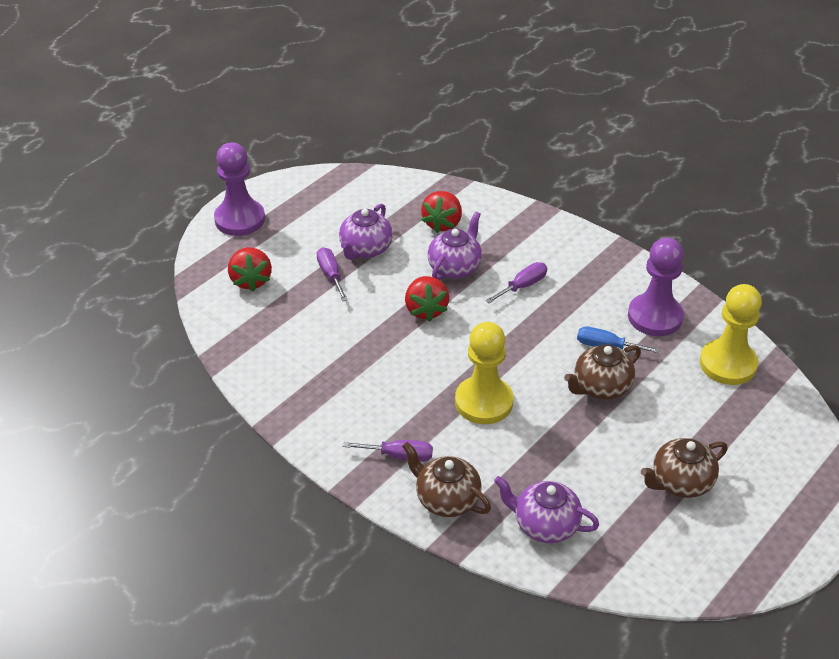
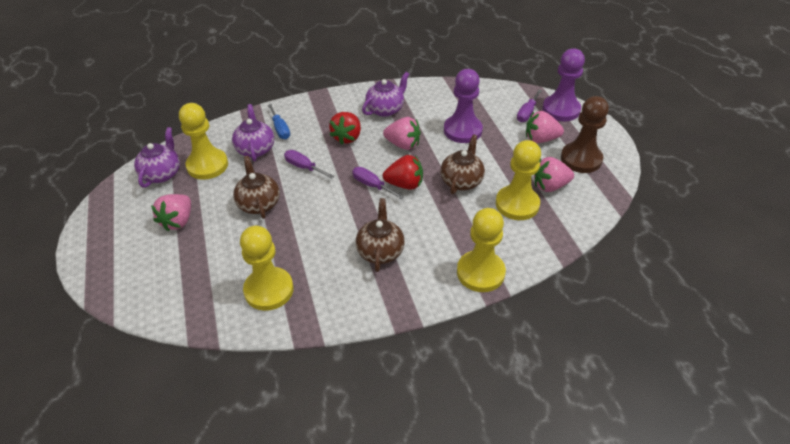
brown pawn: 0 -> 1
pink strawberry: 0 -> 4
red strawberry: 3 -> 2
yellow pawn: 2 -> 4

